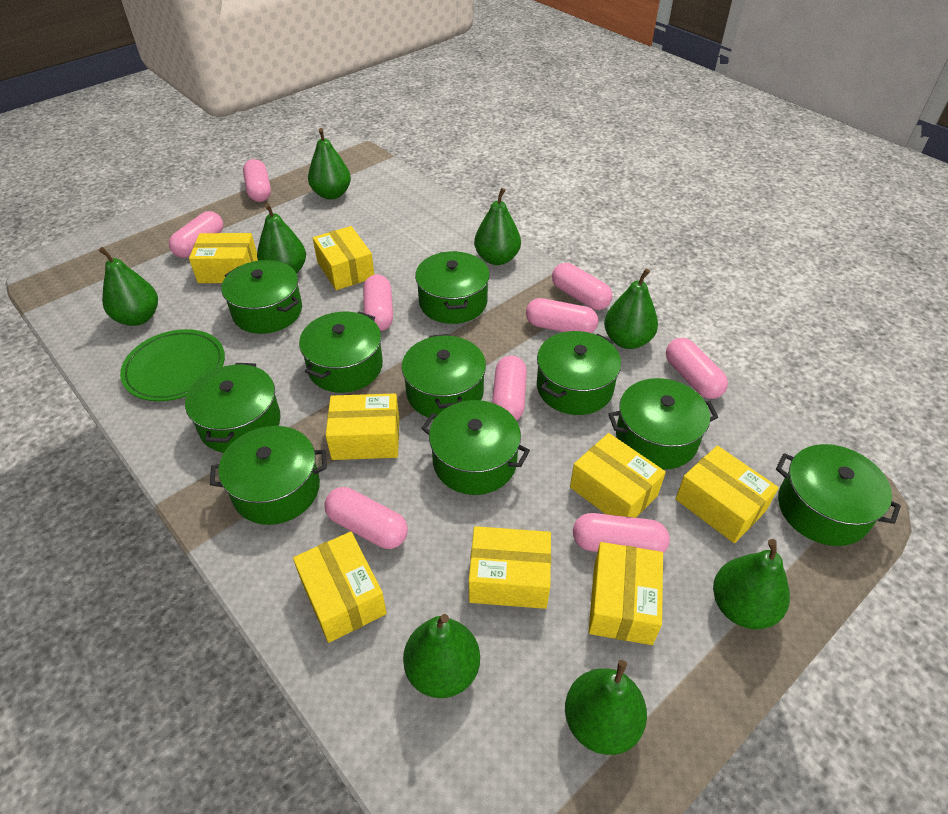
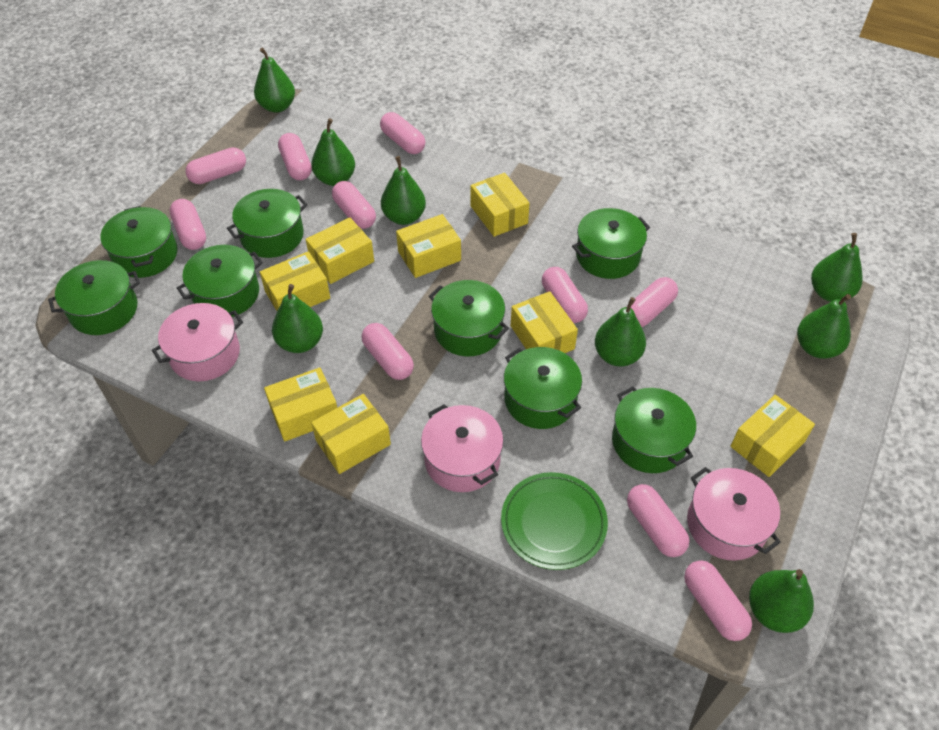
green pot: 10 -> 8
pink capsule: 9 -> 10
pink pot: 0 -> 3

